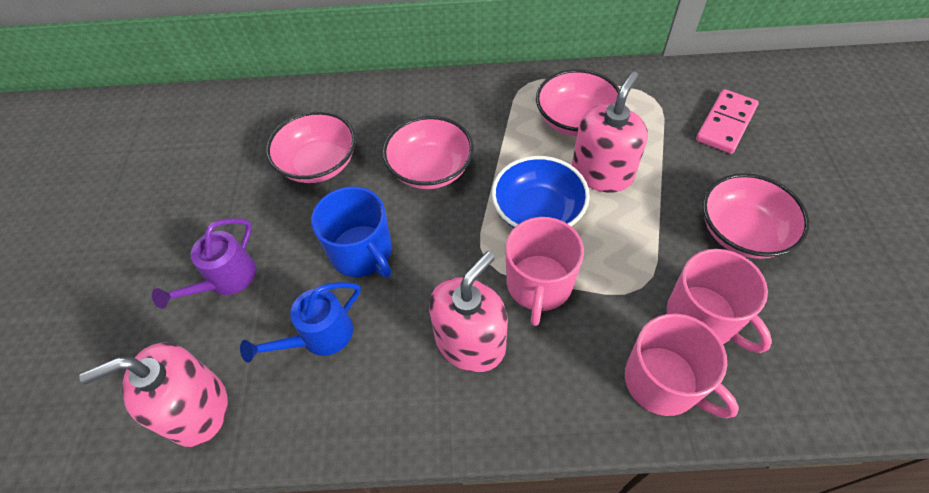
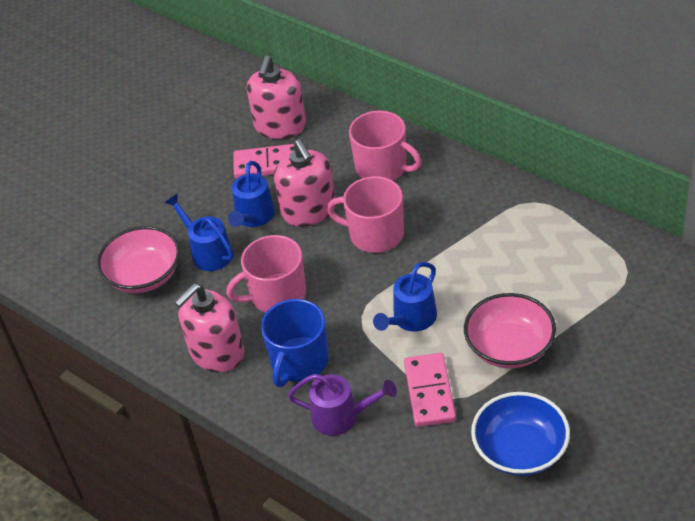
blue watering can: 1 -> 3
pink bowl: 4 -> 2
pink domino: 1 -> 2

